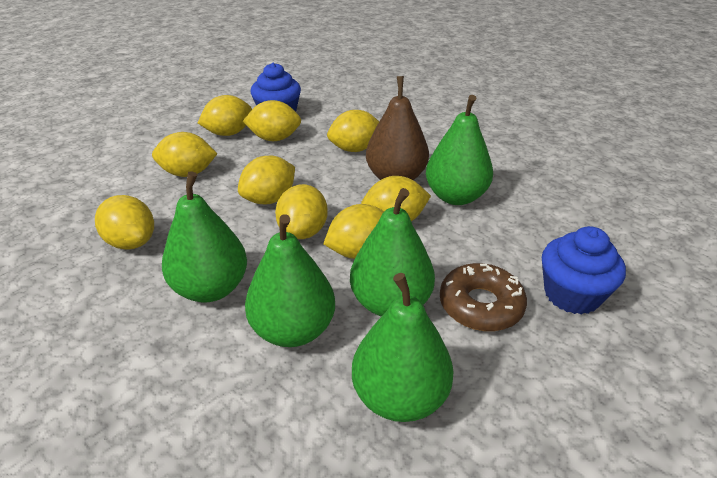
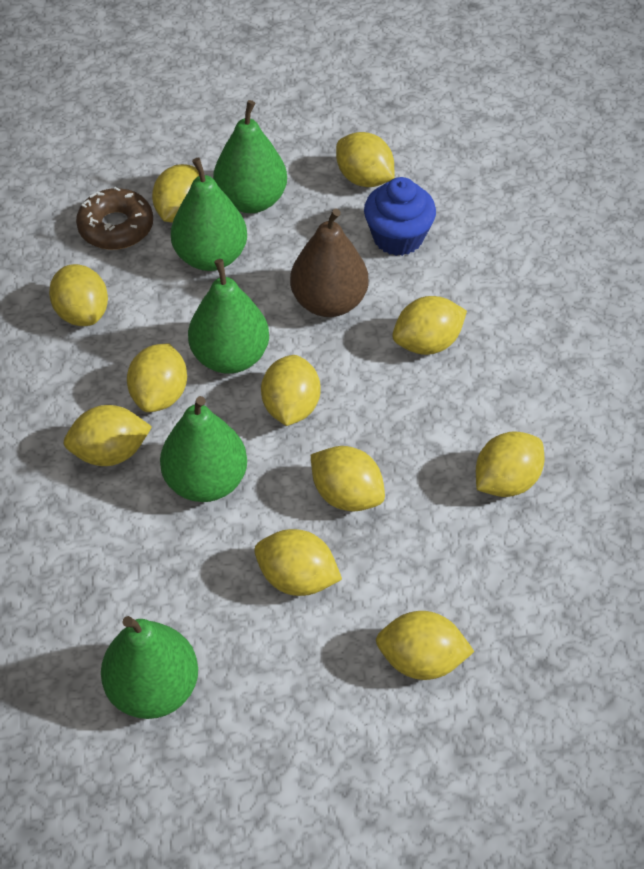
blue cupcake: 2 -> 1
yellow lemon: 9 -> 11

